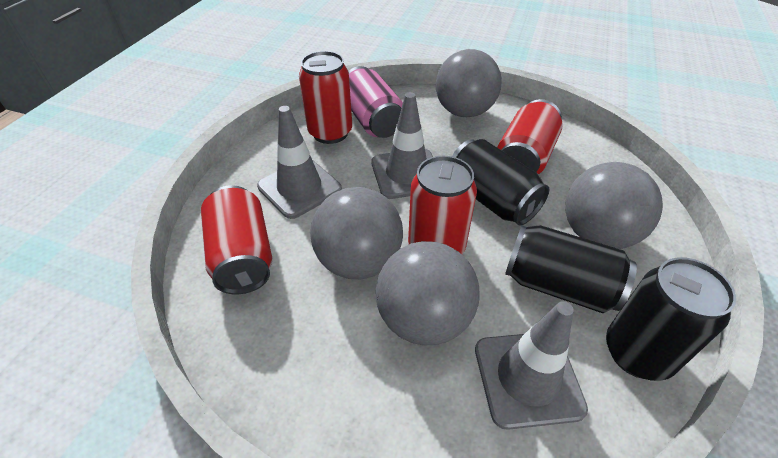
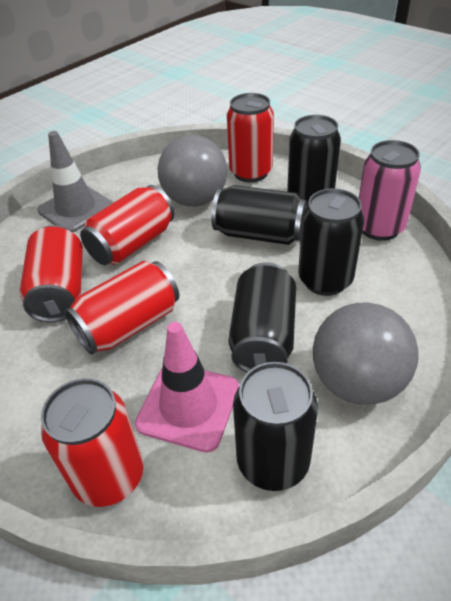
black can: 3 -> 5
grey ball: 4 -> 2
grey traffic cone: 3 -> 1
pink traffic cone: 0 -> 1
red can: 4 -> 5

